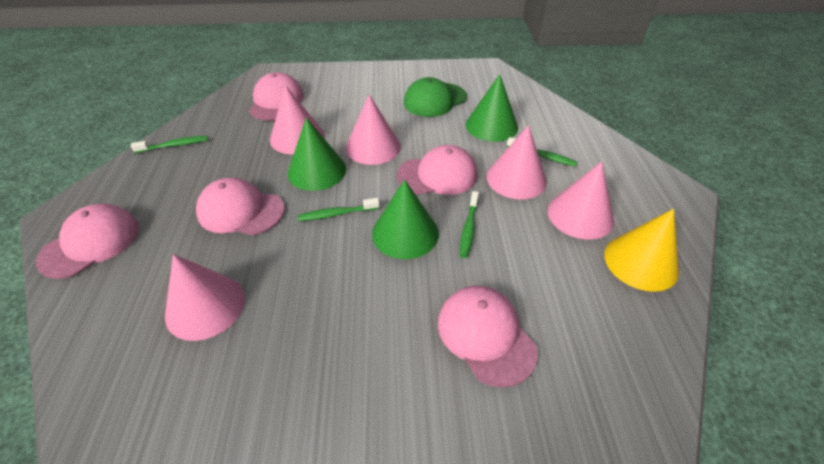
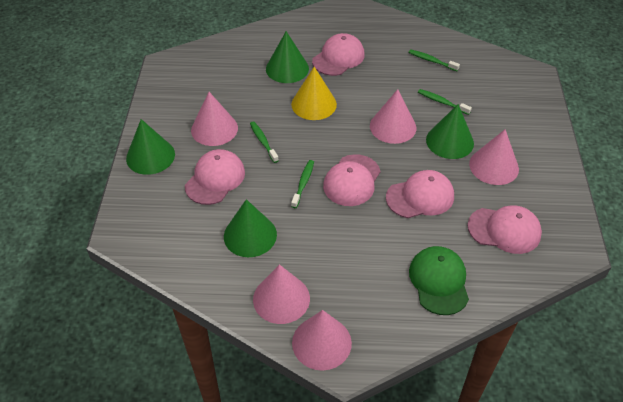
green cone: 3 -> 4

